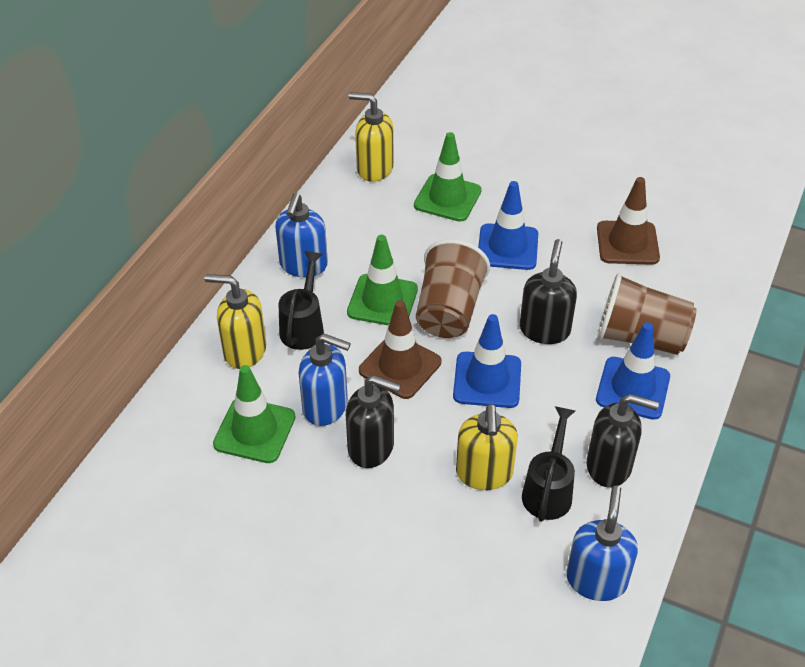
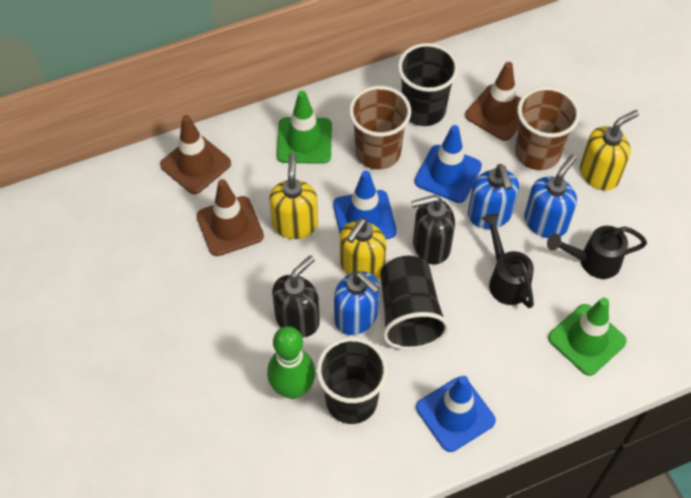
black cup: 0 -> 3
black soap dispenser: 3 -> 2
brown traffic cone: 2 -> 3
green bowling pin: 0 -> 1
green traffic cone: 3 -> 2

